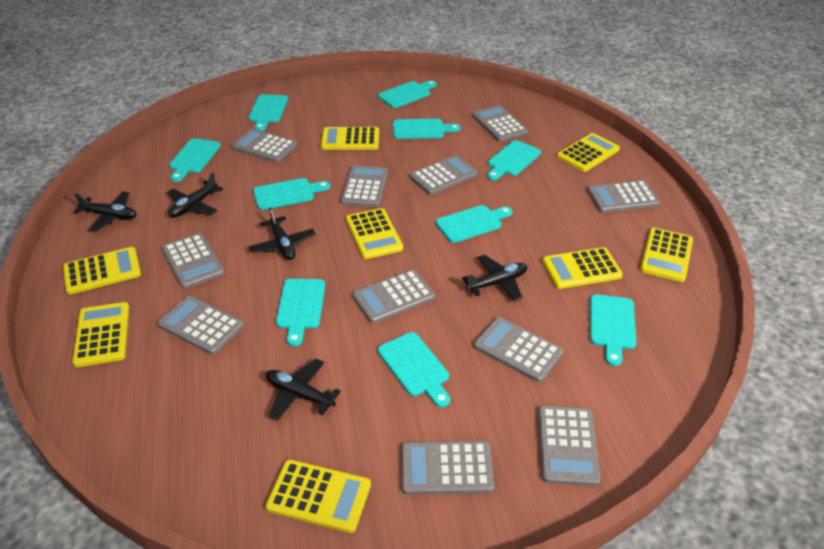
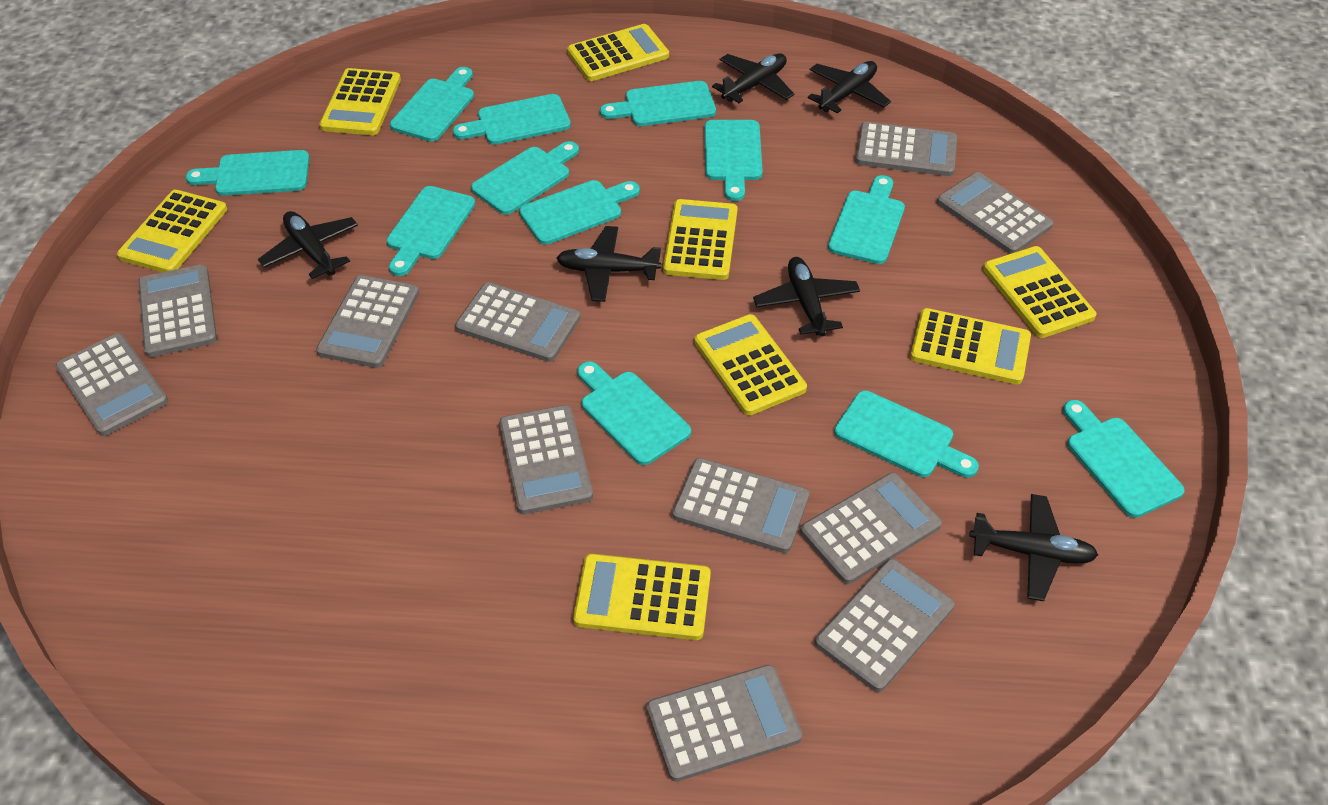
black plane: 5 -> 6
turquoise cutting board: 10 -> 12

